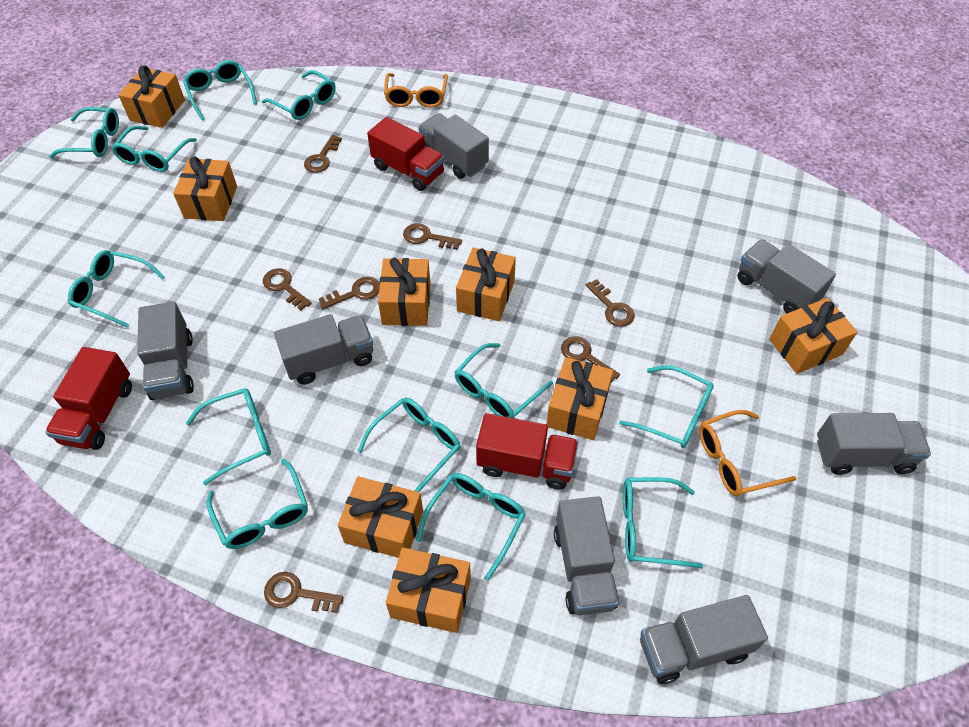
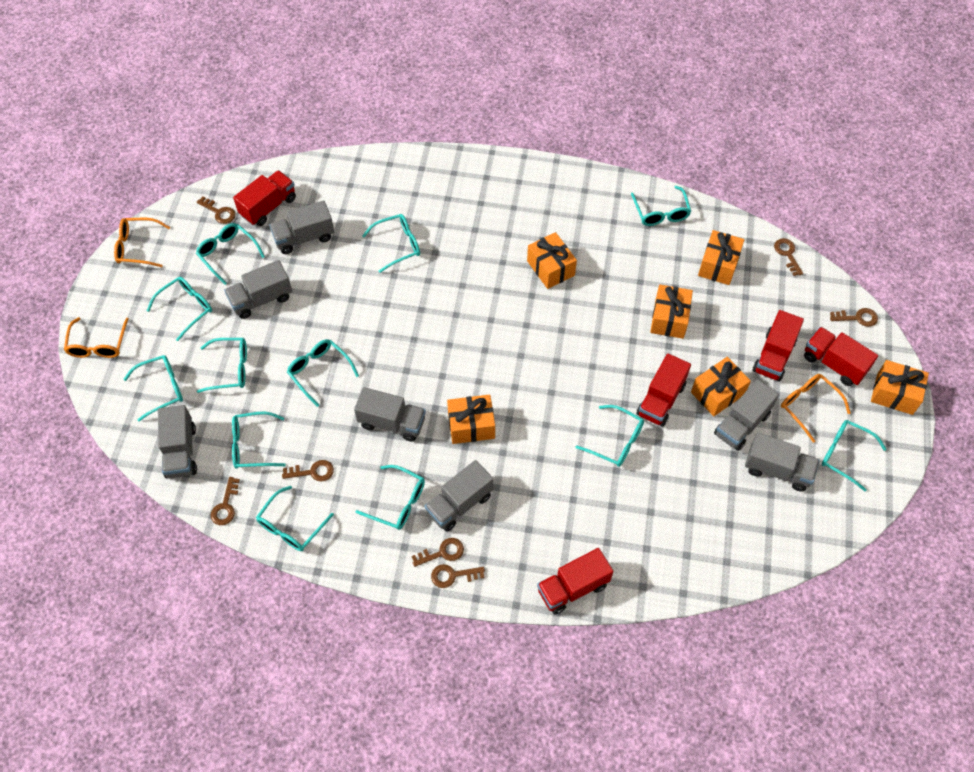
orange gift: 8 -> 6
orange glasses: 2 -> 3
red truck: 3 -> 5

